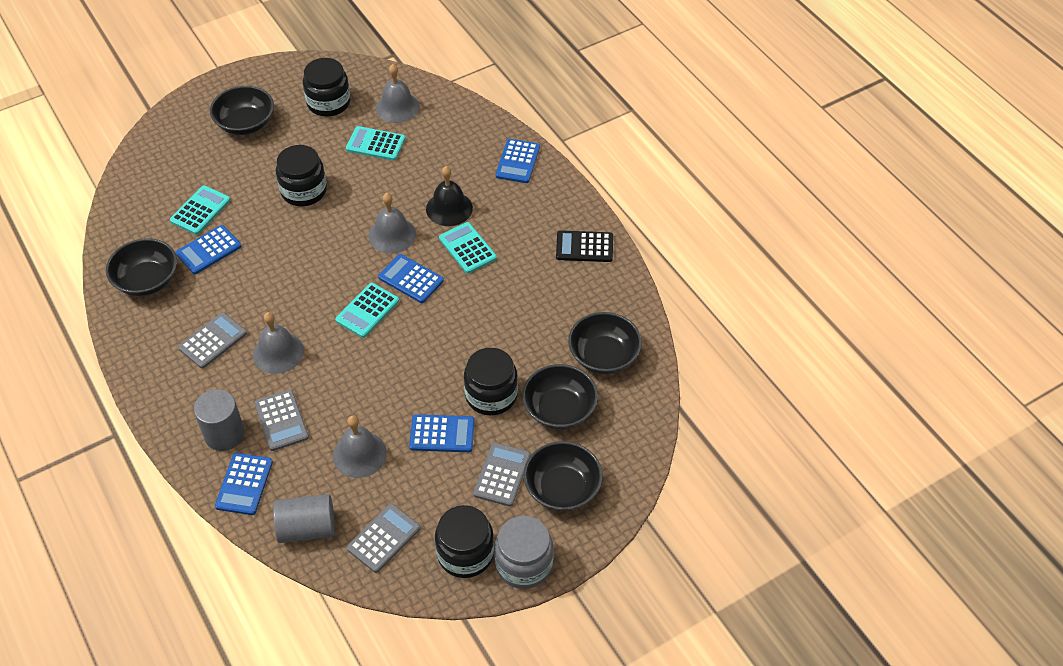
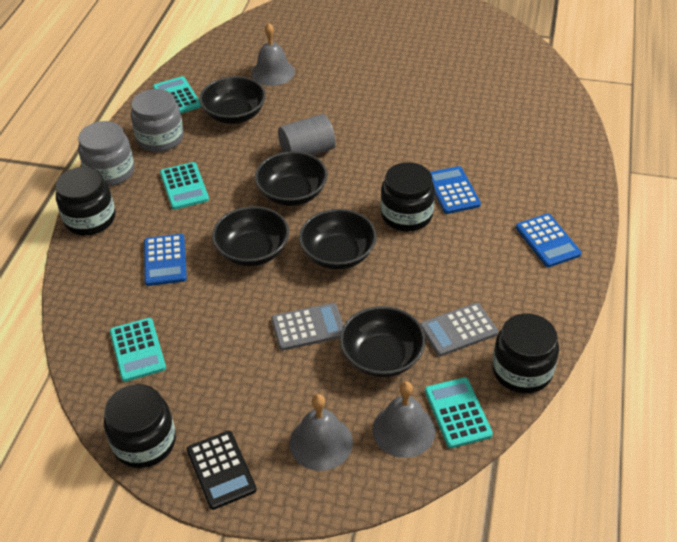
black bell: 1 -> 0
blue calculator: 5 -> 3
grey bell: 4 -> 3
grey calculator: 4 -> 2
grey cylinder: 2 -> 1
grey jar: 1 -> 2

